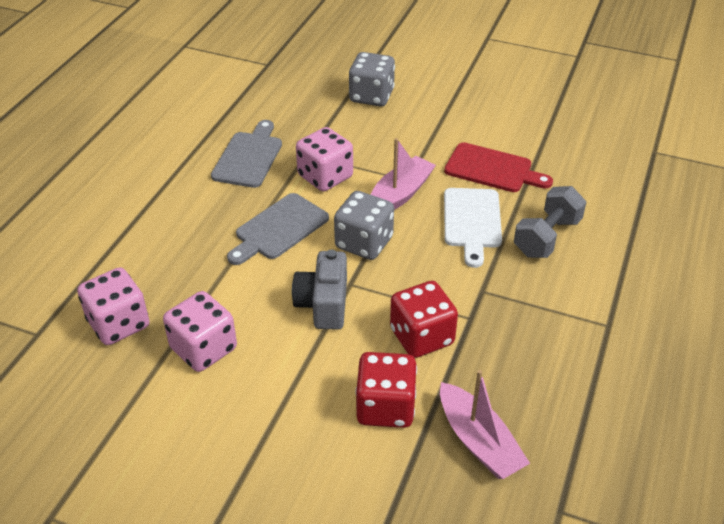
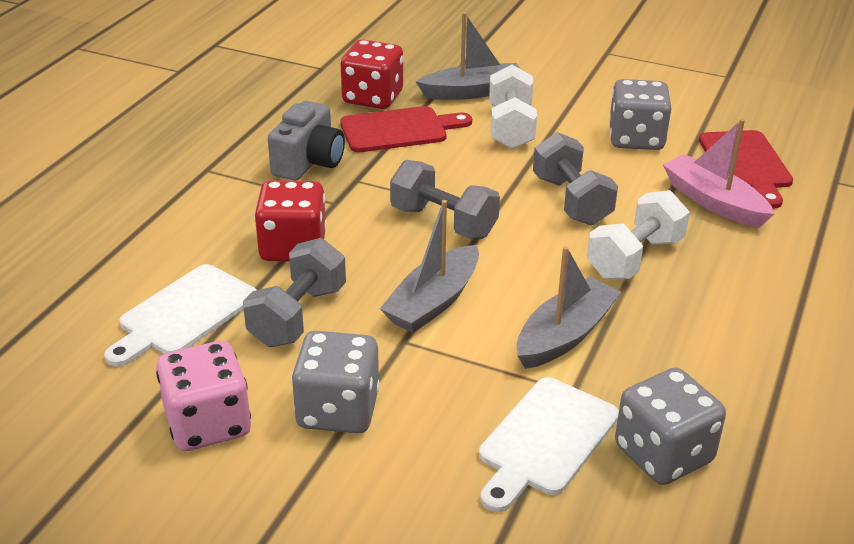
grey boat: 0 -> 3
grey cutting board: 2 -> 0
grey dice: 2 -> 3
grey dumbbell: 1 -> 3
pink boat: 2 -> 1
pink dice: 3 -> 1
red cutting board: 1 -> 2
white cutting board: 1 -> 2
white dumbbell: 0 -> 2

